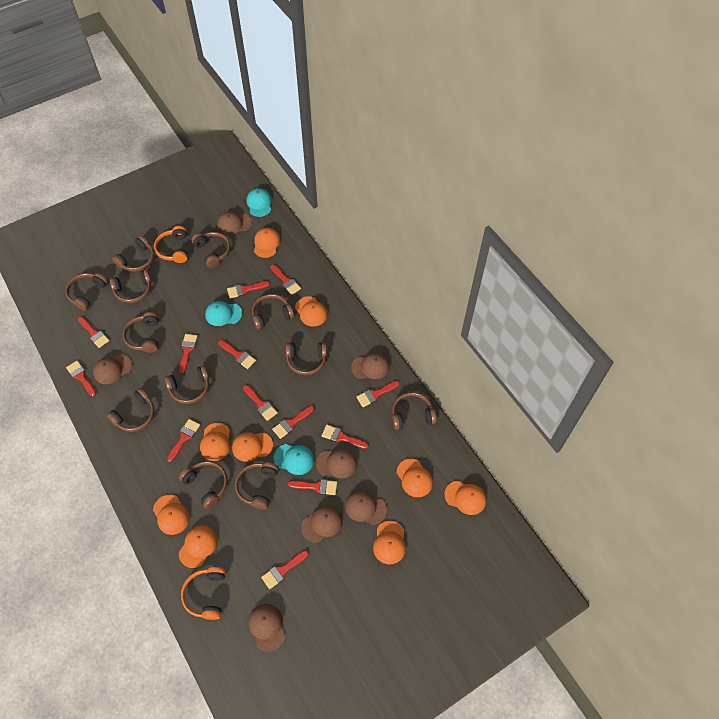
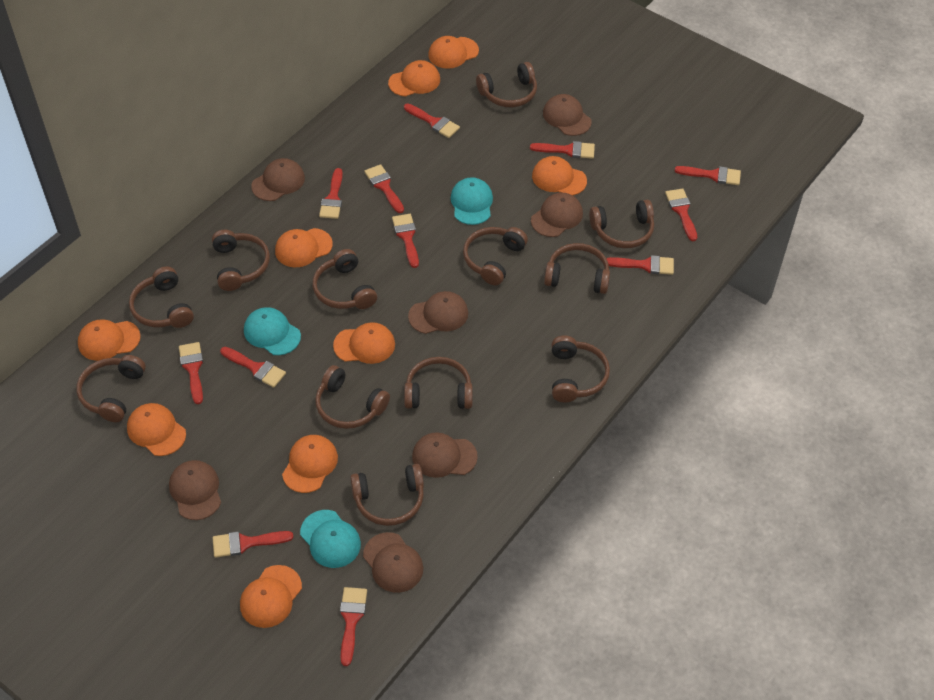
orange headphones: 2 -> 0
red brush: 13 -> 12

